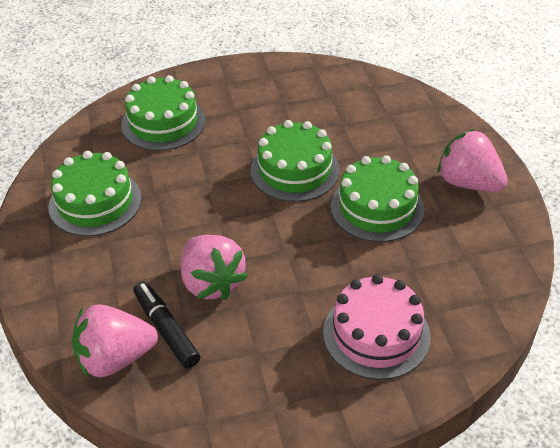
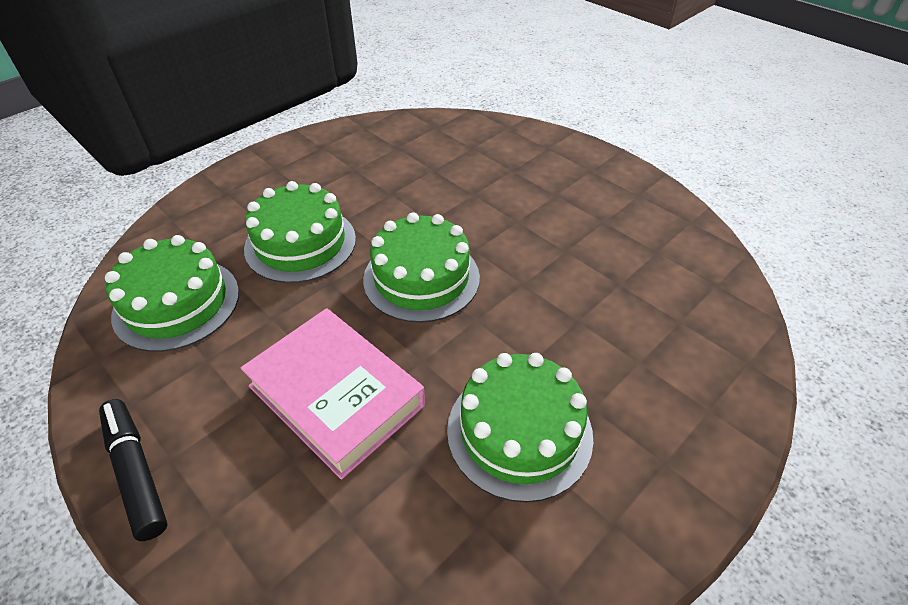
pink book: 0 -> 1
pink cake: 1 -> 0
pink strawberry: 3 -> 0

